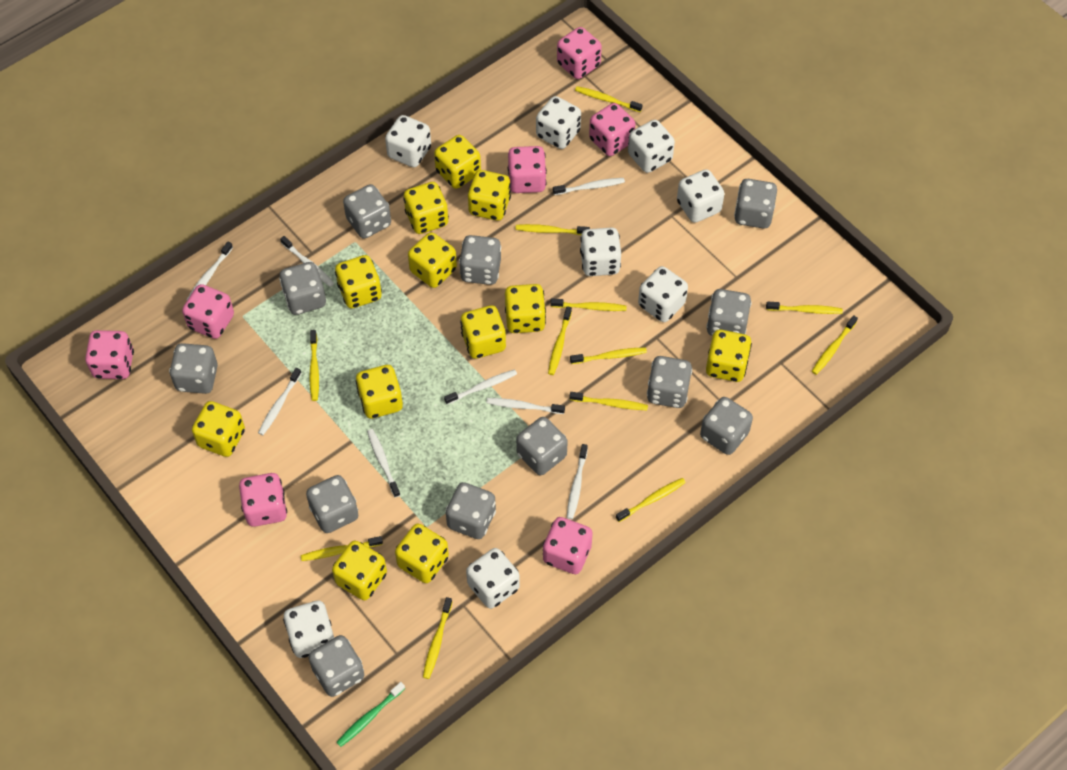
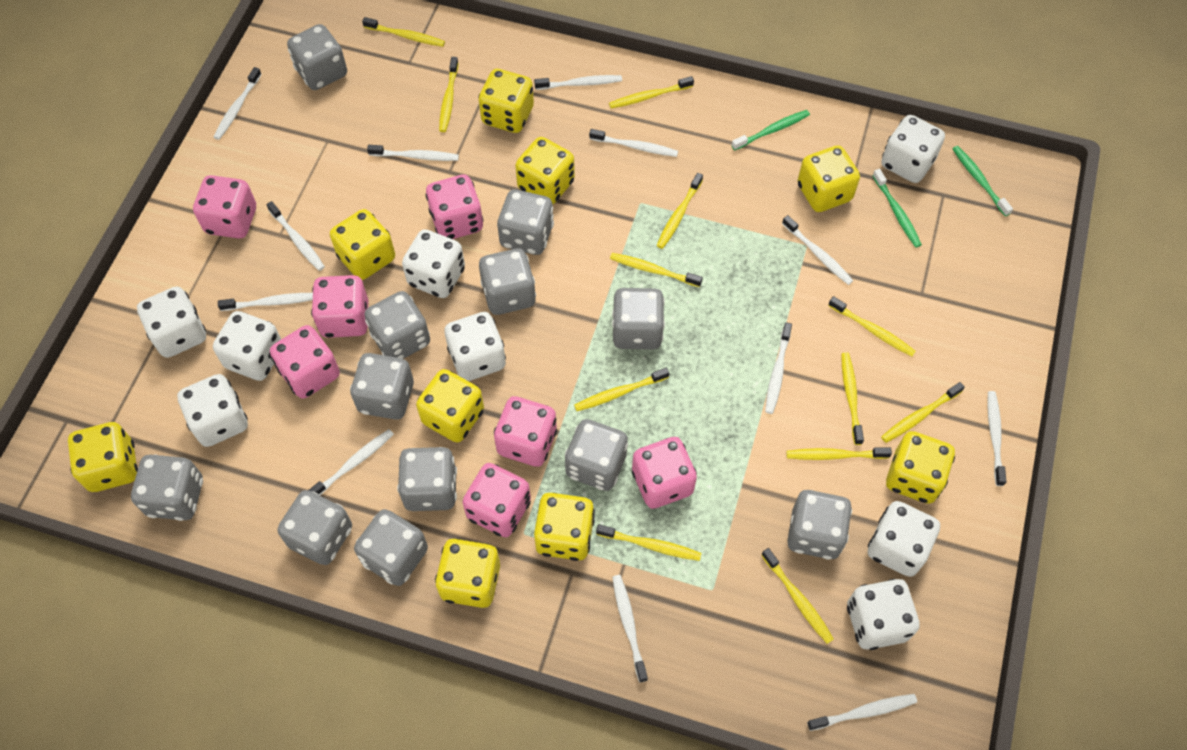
green toothbrush: 1 -> 3
white toothbrush: 8 -> 12
yellow dice: 12 -> 9

